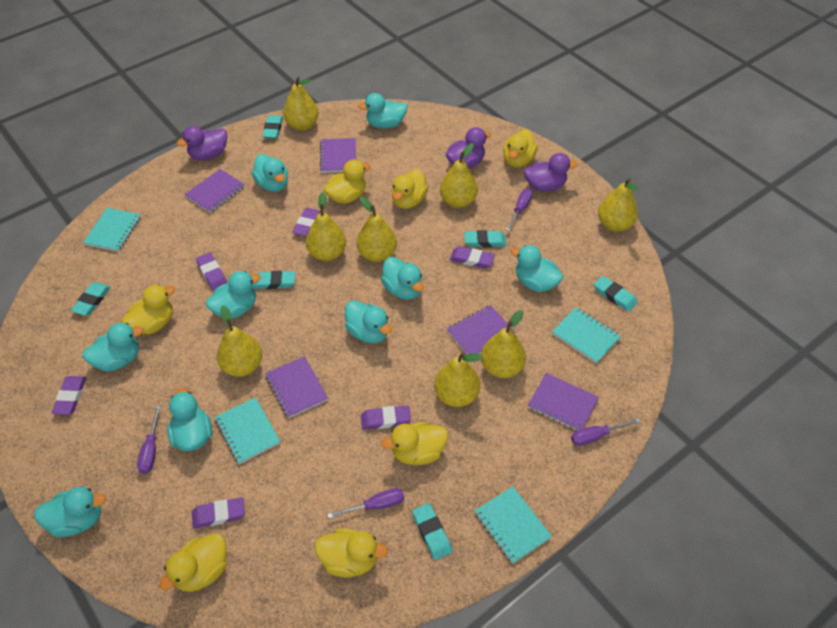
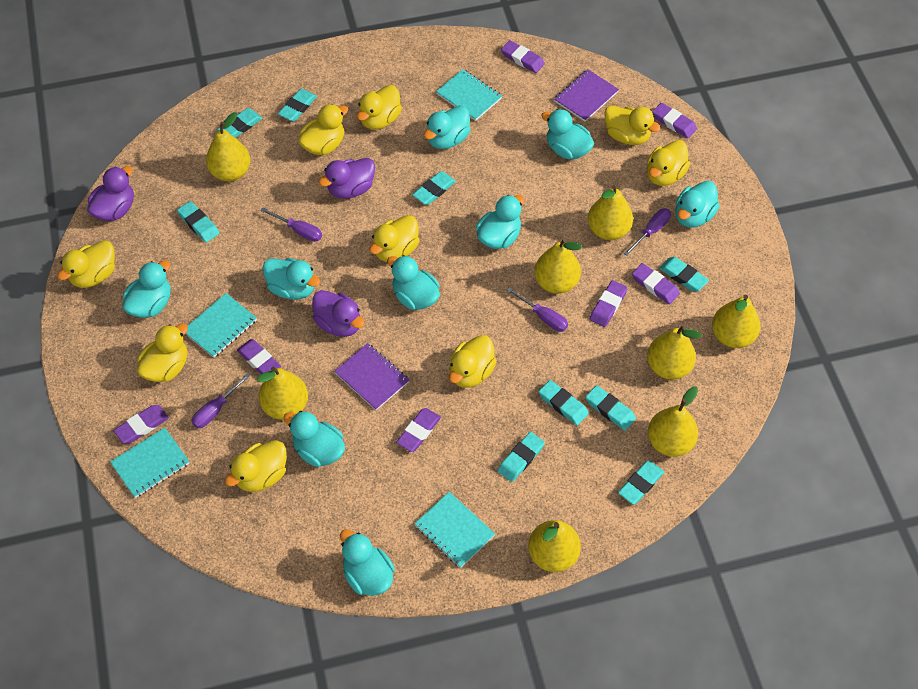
purple eraser: 6 -> 7
purple notebook: 5 -> 2
turquoise eraser: 6 -> 9
yellow duck: 7 -> 9

